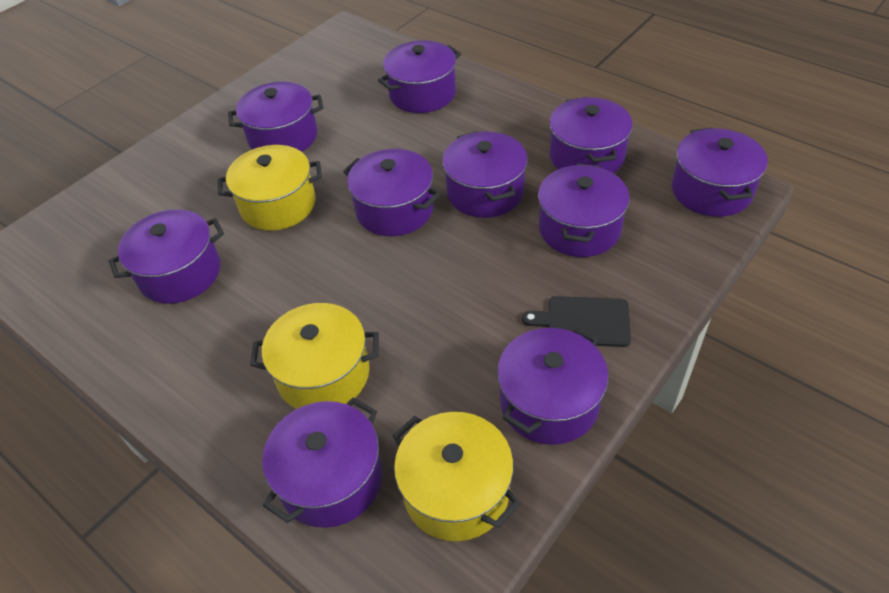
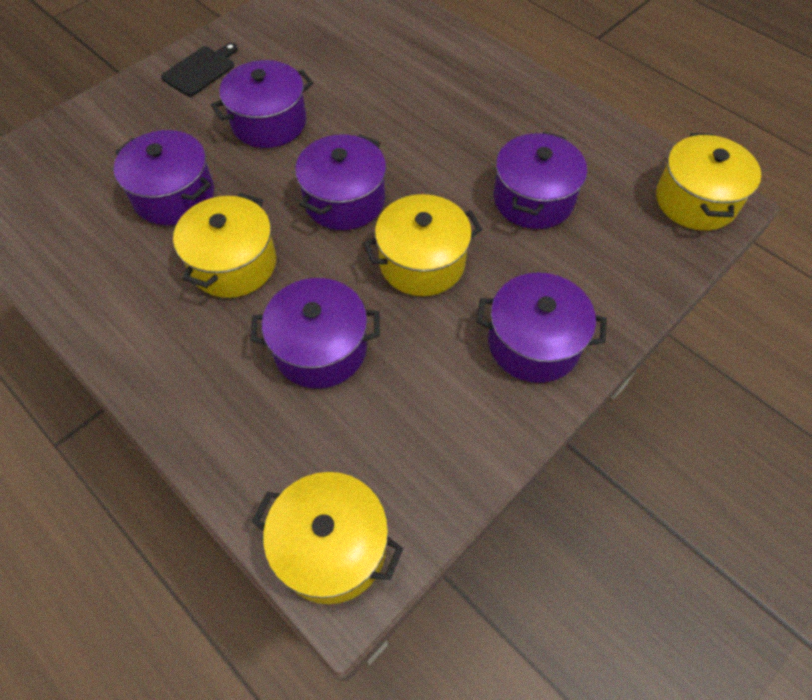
purple pot: 10 -> 6
yellow pot: 3 -> 4

